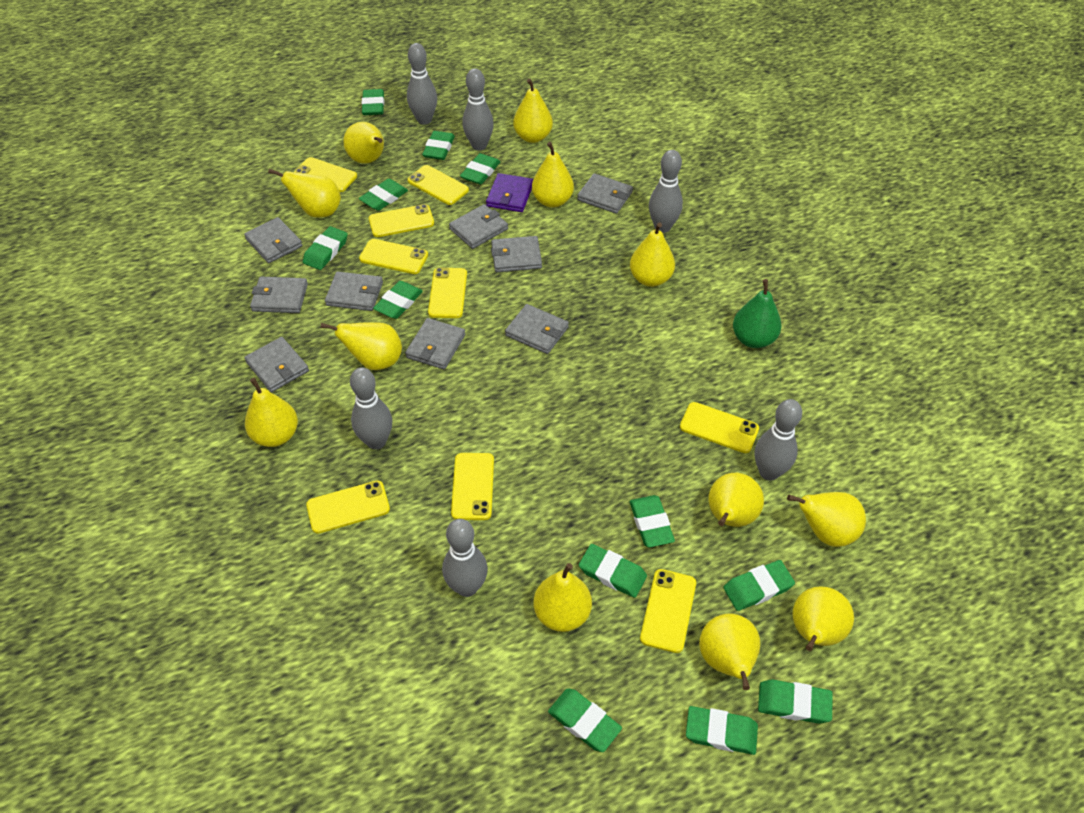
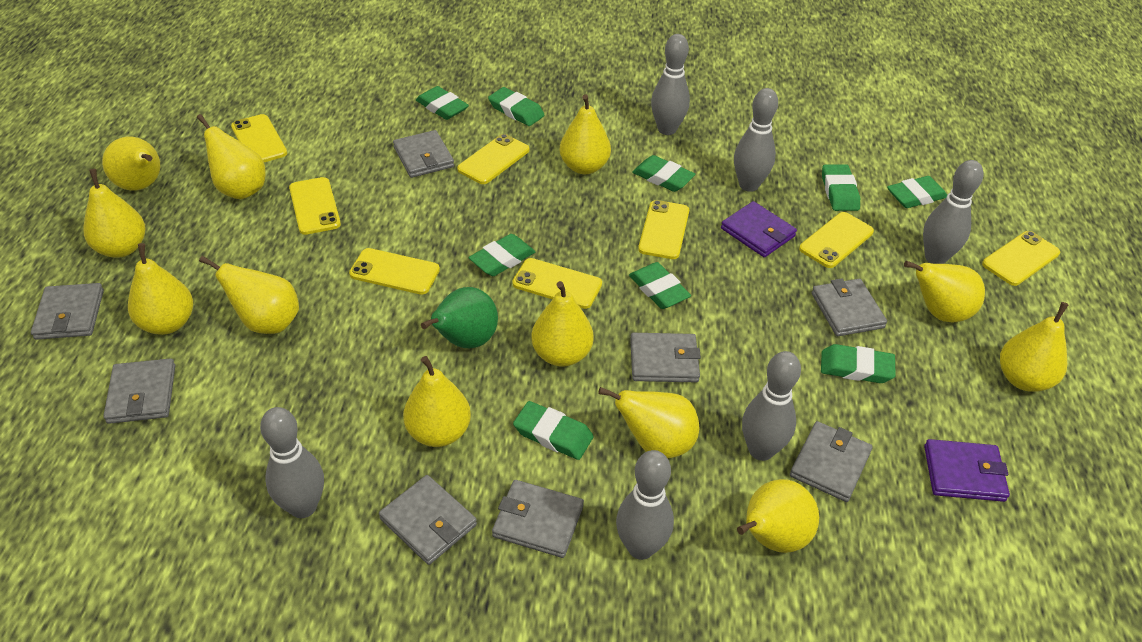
green eraser: 12 -> 9
grey wallet: 9 -> 8
purple wallet: 1 -> 2
yellow phone: 9 -> 8

